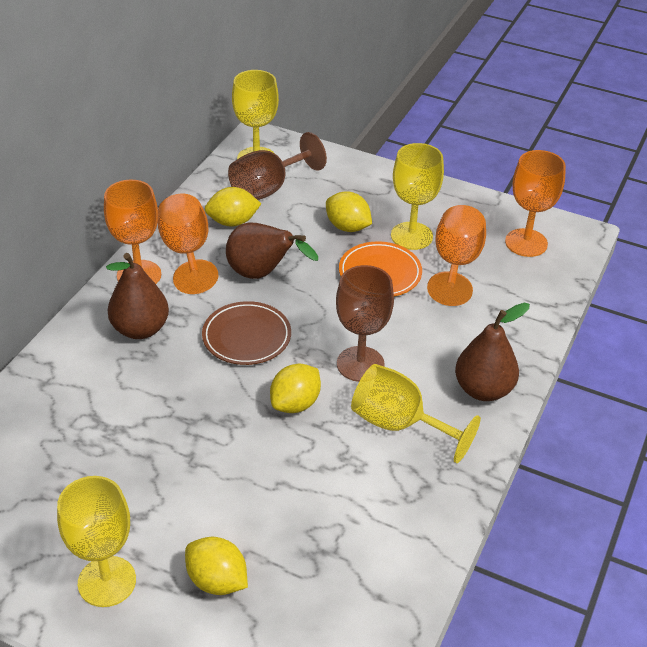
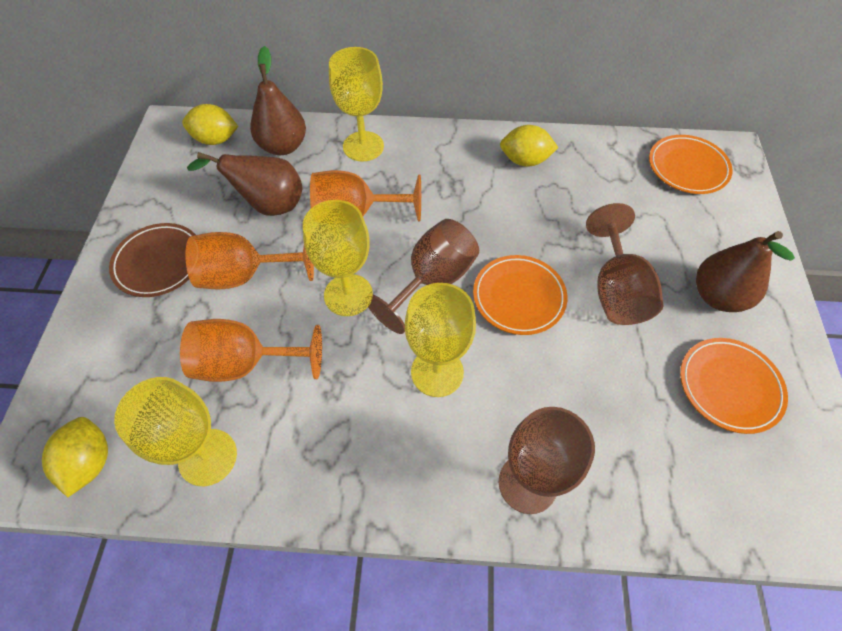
brown goblet: 2 -> 3
orange goblet: 4 -> 3
orange plate: 1 -> 3
yellow lemon: 4 -> 3

